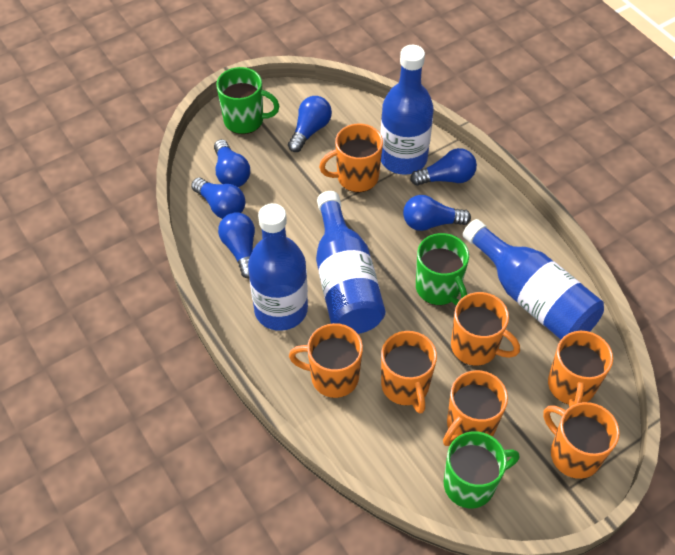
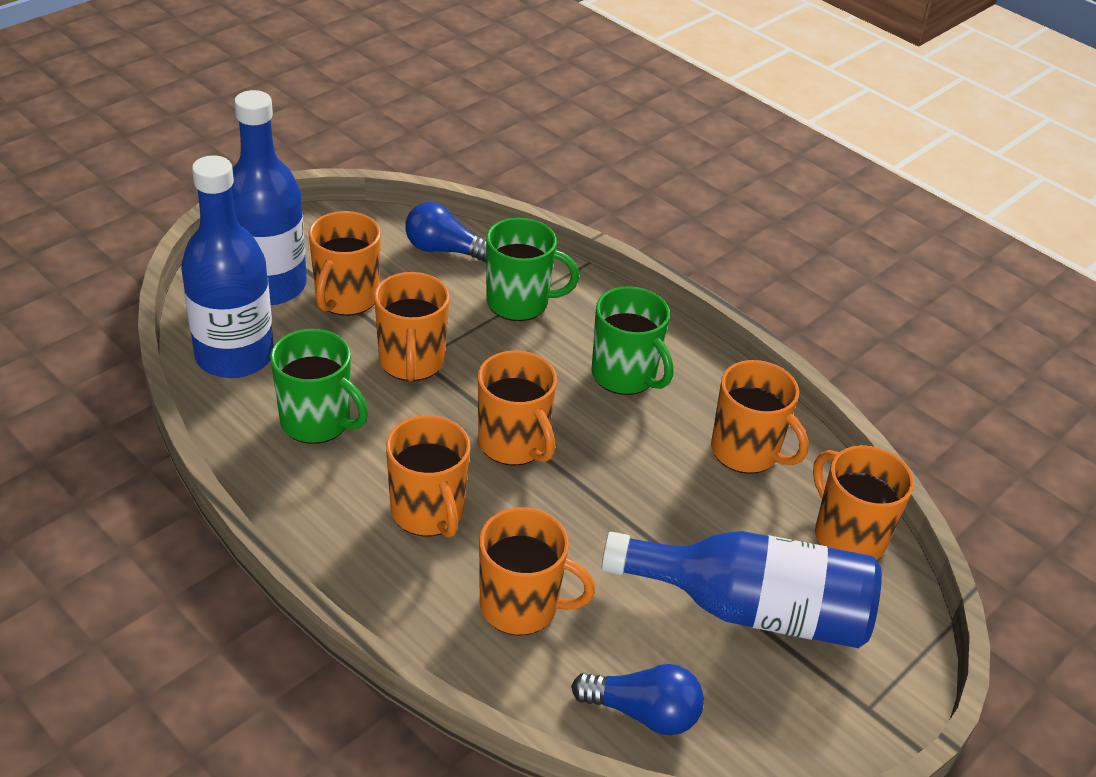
blue bottle: 4 -> 3
blue light bulb: 6 -> 2

